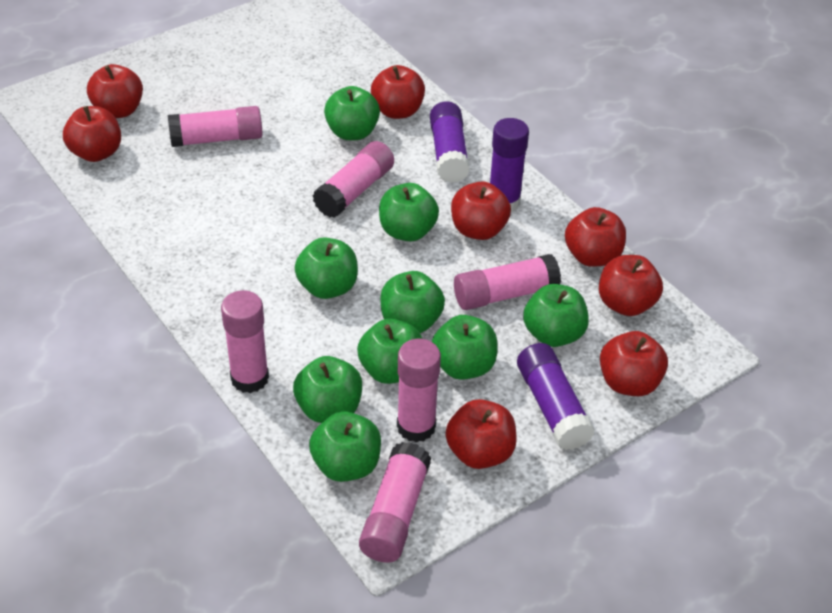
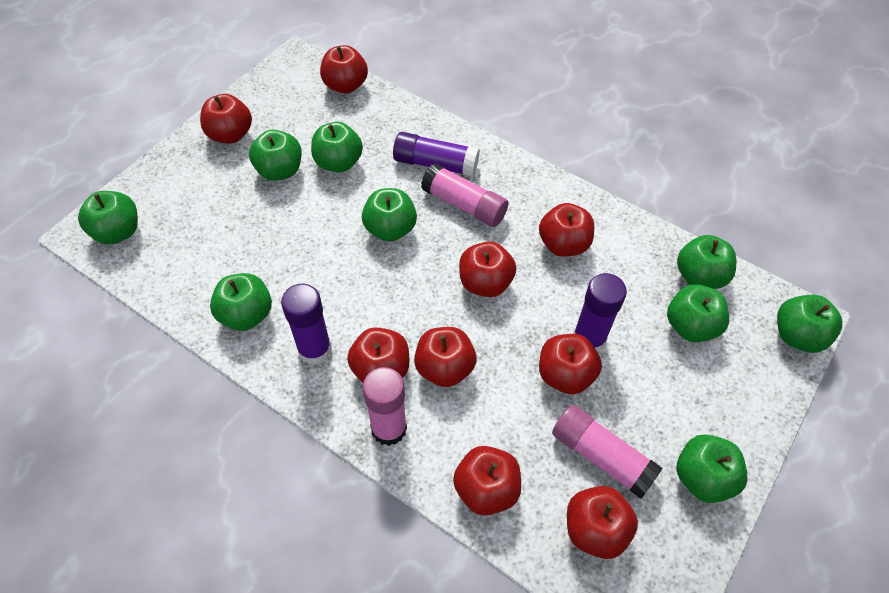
pink glue stick: 6 -> 3
red apple: 8 -> 9

